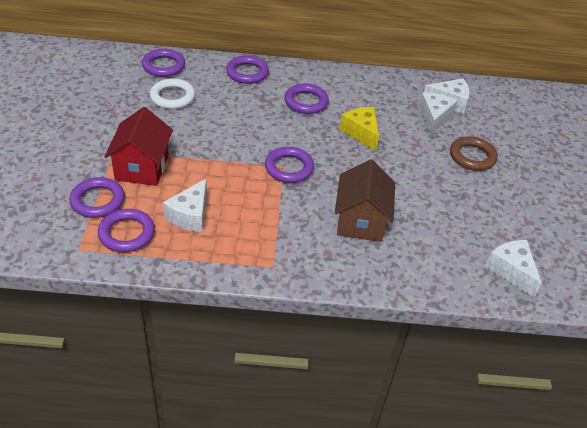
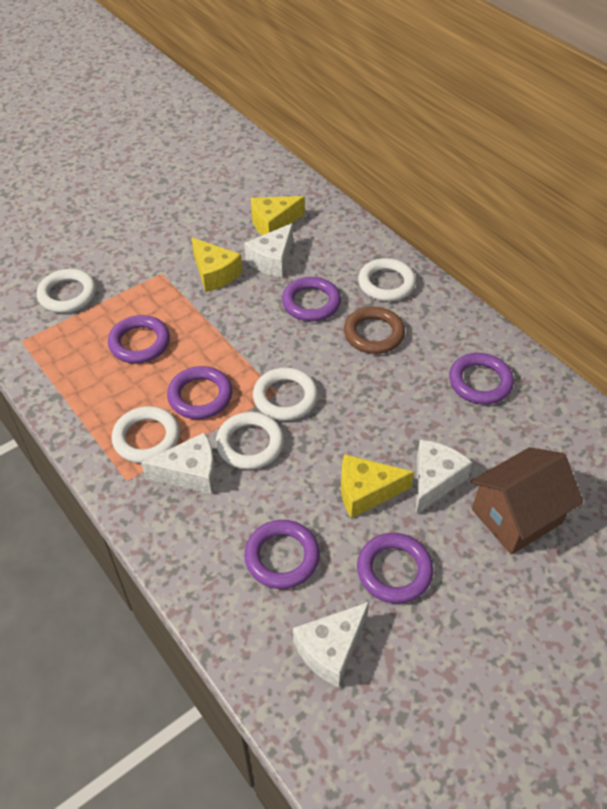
red house: 1 -> 0
white ring: 1 -> 5
yellow cheese: 1 -> 3

